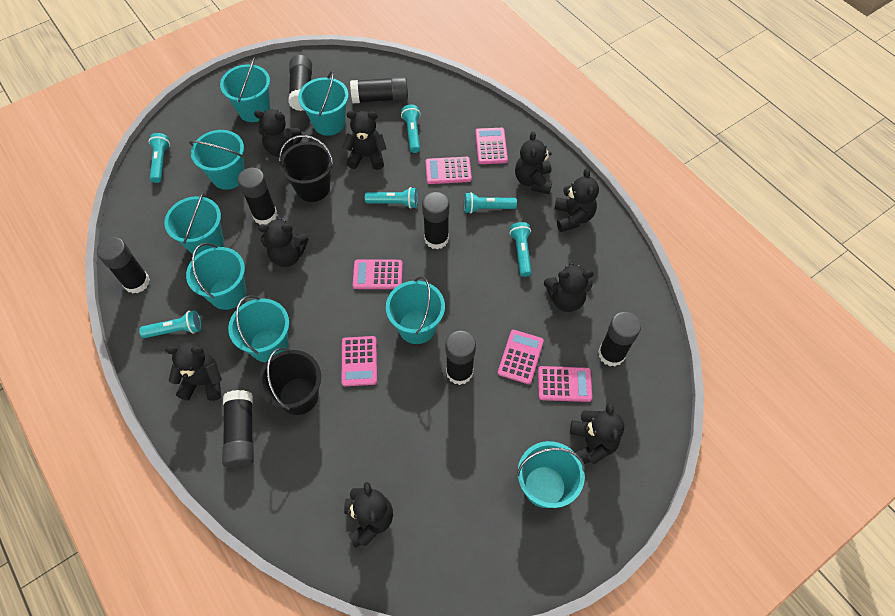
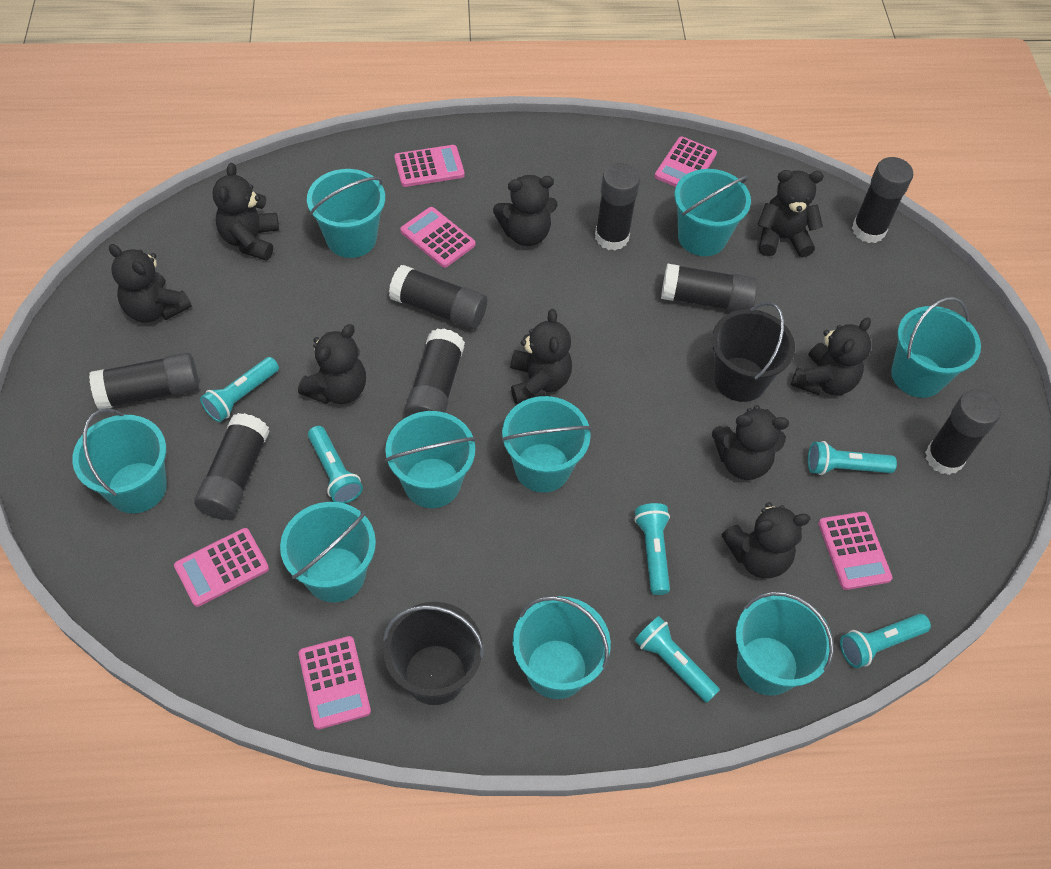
turquoise bucket: 8 -> 9

